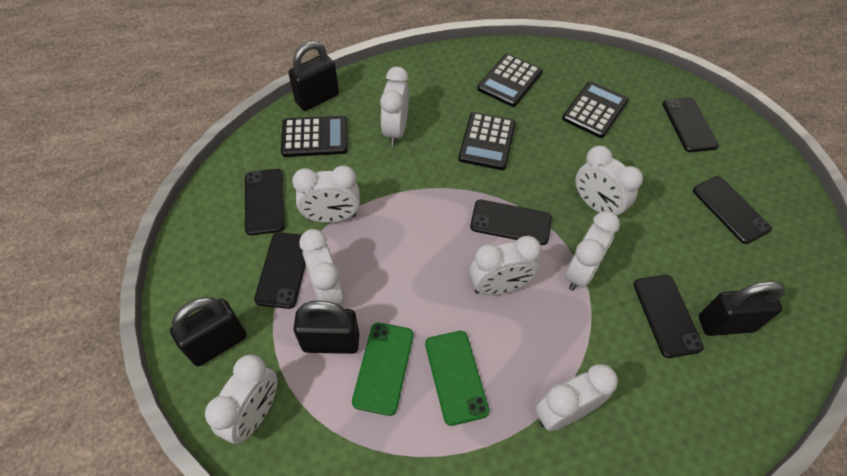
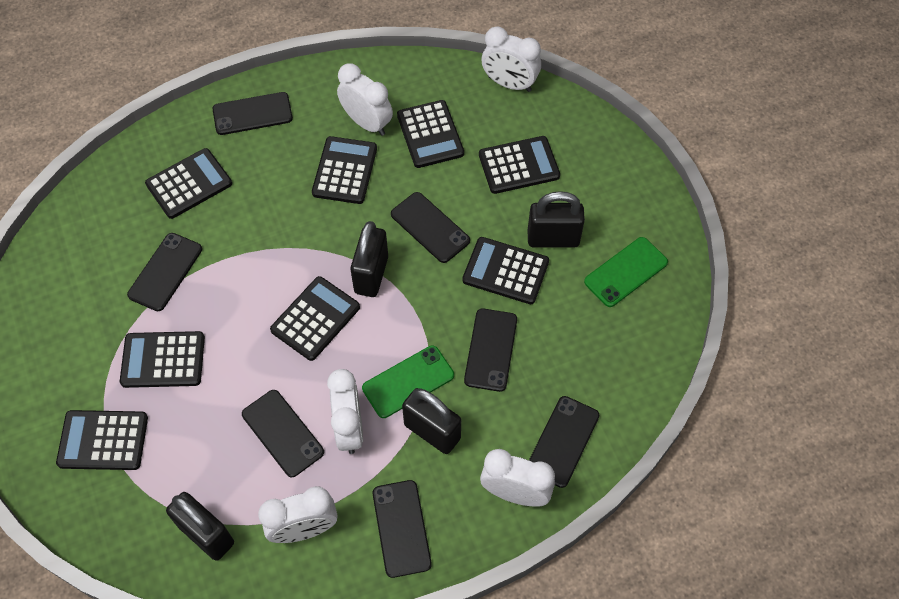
black calculator: 4 -> 8
black phone: 6 -> 7
white clock: 8 -> 5

